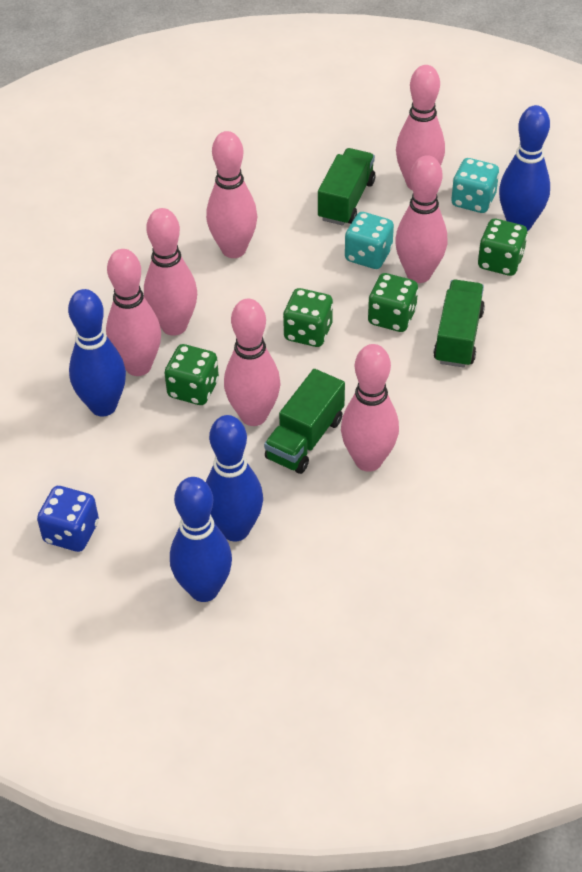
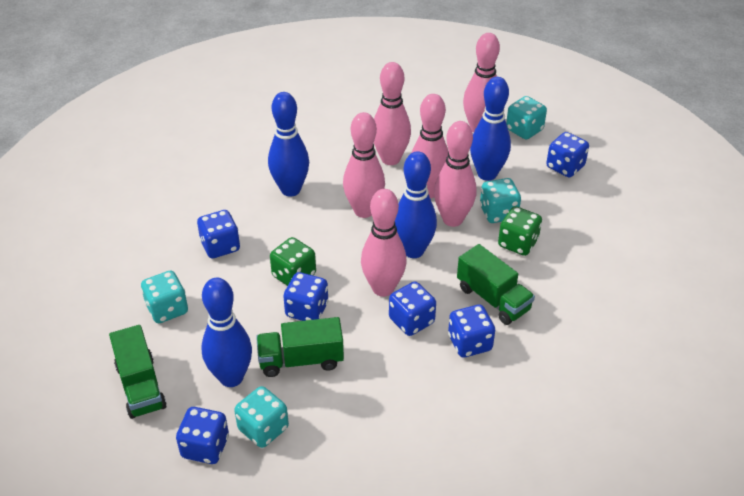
blue dice: 1 -> 6
green dice: 4 -> 2
pink bowling pin: 7 -> 6
turquoise dice: 2 -> 4

